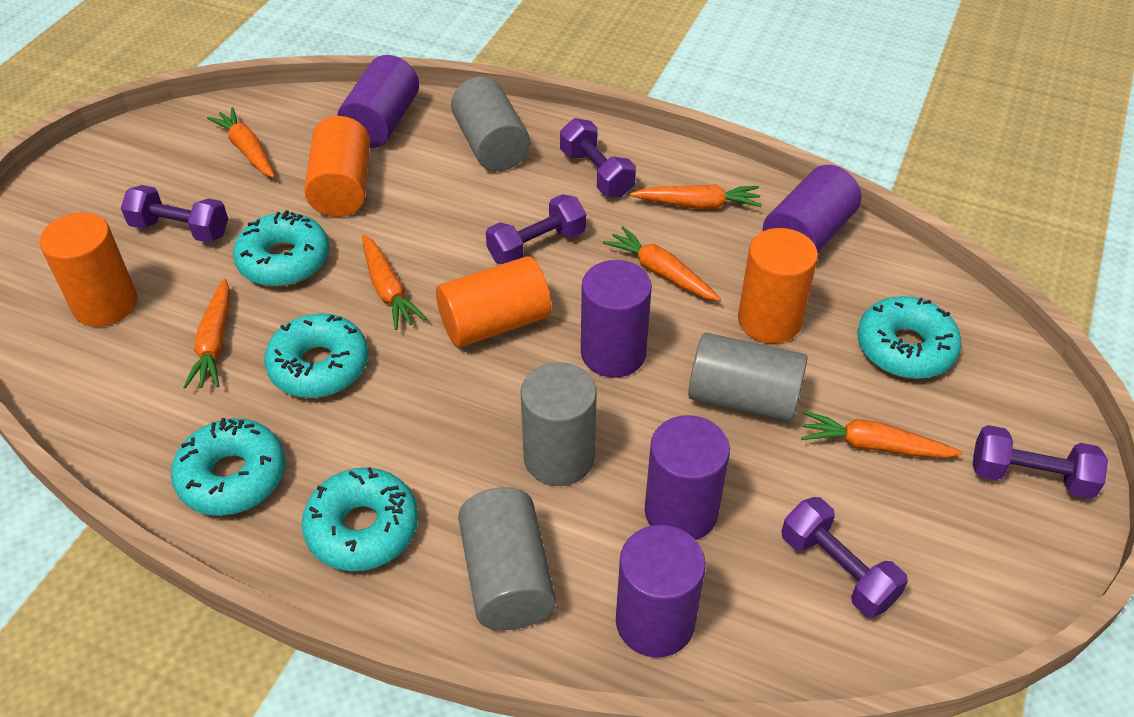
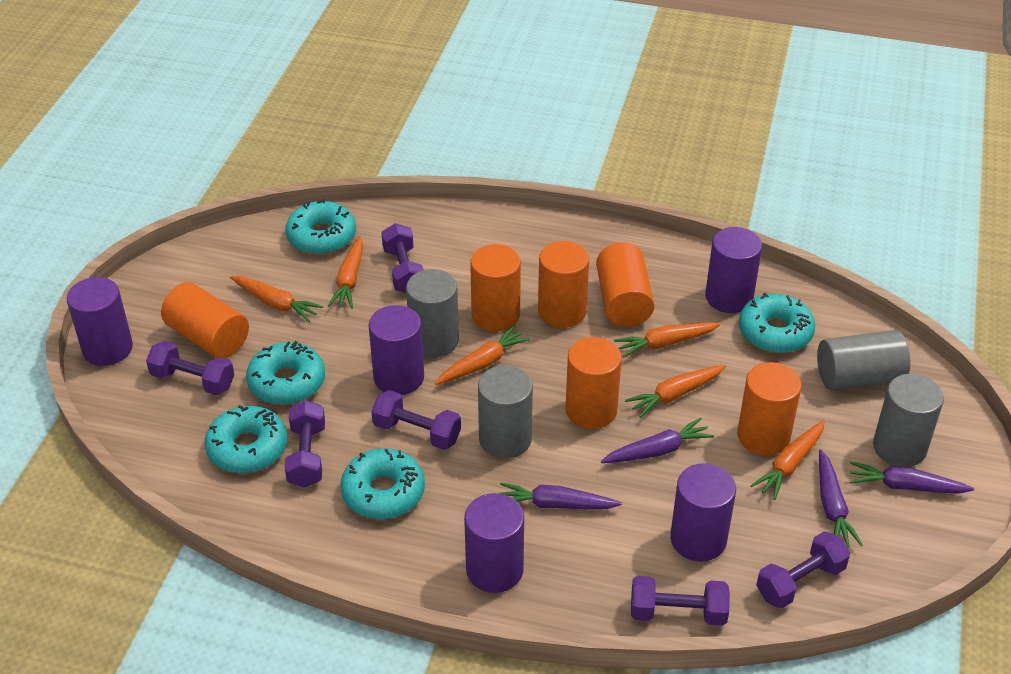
orange cylinder: 4 -> 6
purple carrot: 0 -> 4
purple dumbbell: 5 -> 6

